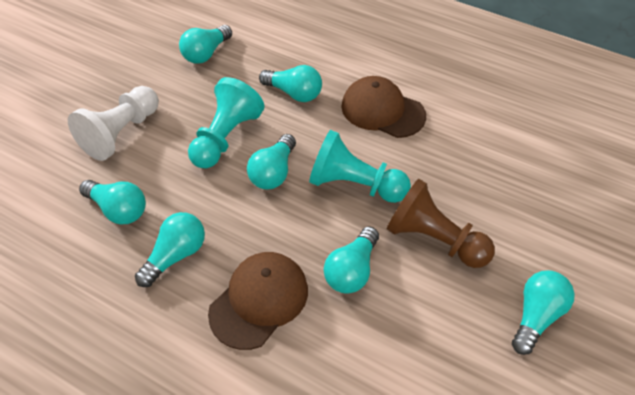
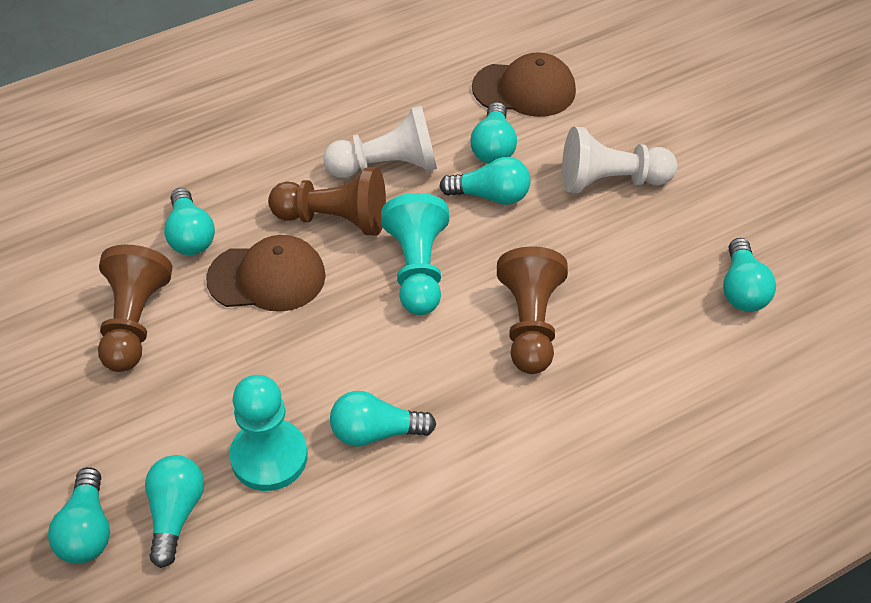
brown pawn: 1 -> 3
white pawn: 1 -> 2

